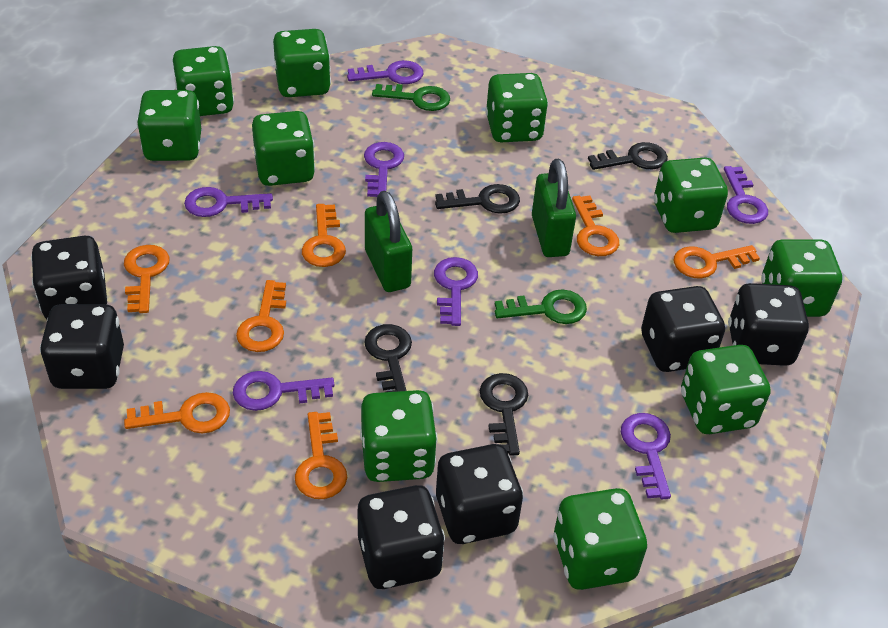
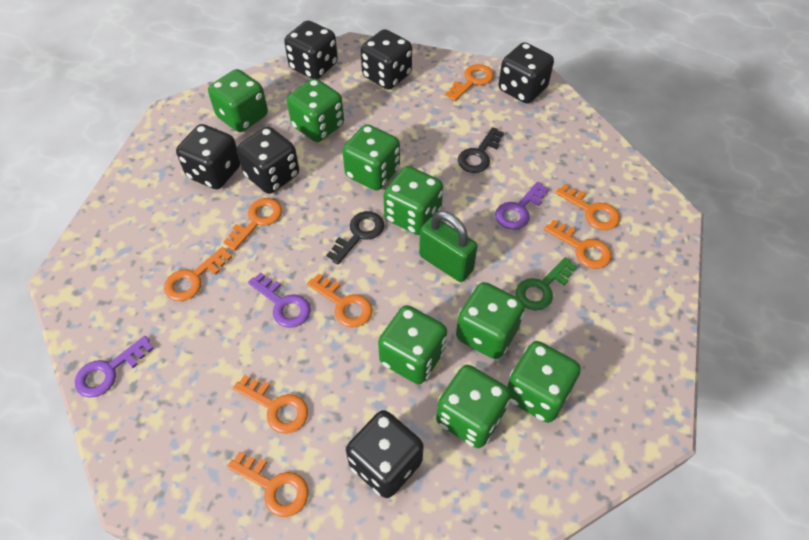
black key: 4 -> 2
green dice: 10 -> 8
green key: 2 -> 1
green padlock: 2 -> 1
orange key: 7 -> 8
purple key: 7 -> 3

